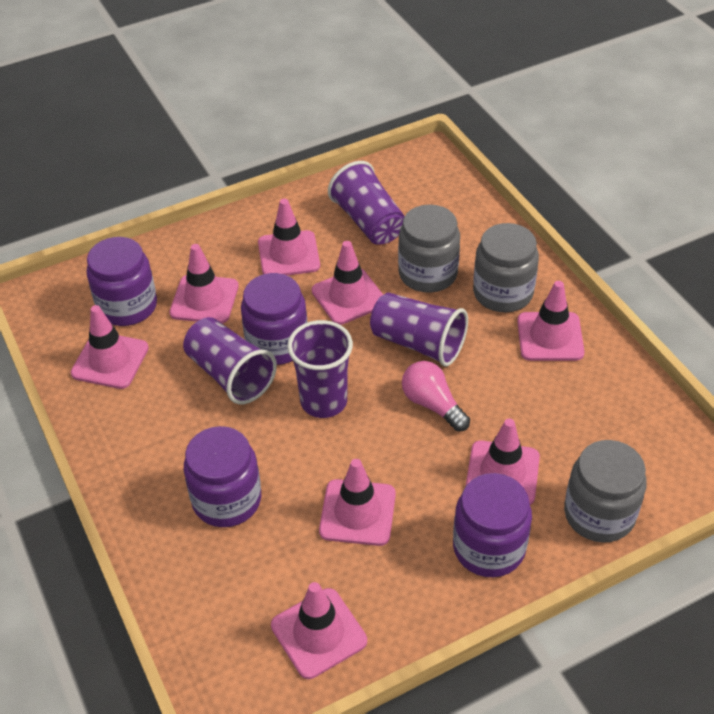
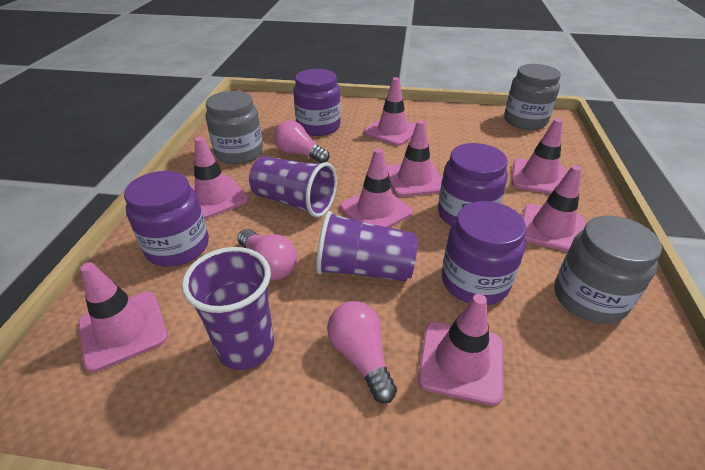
pink light bulb: 1 -> 3
purple cup: 4 -> 3

